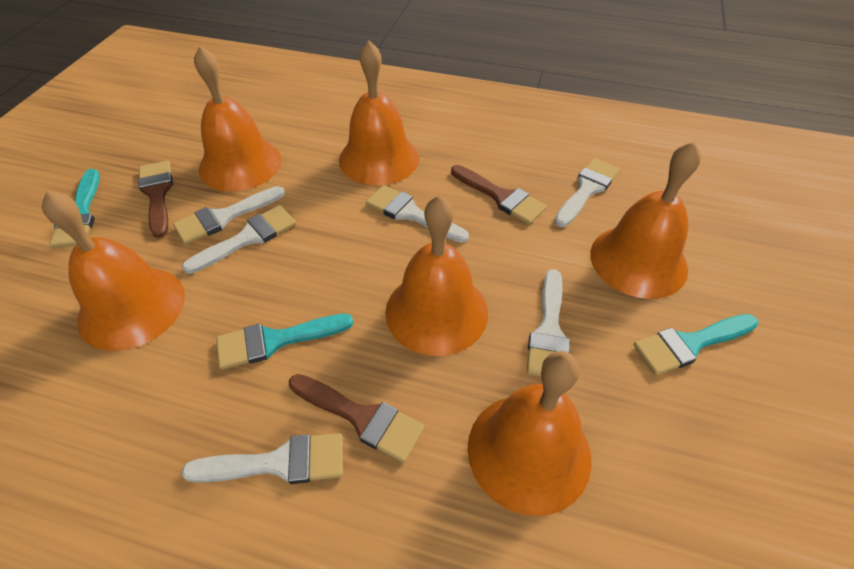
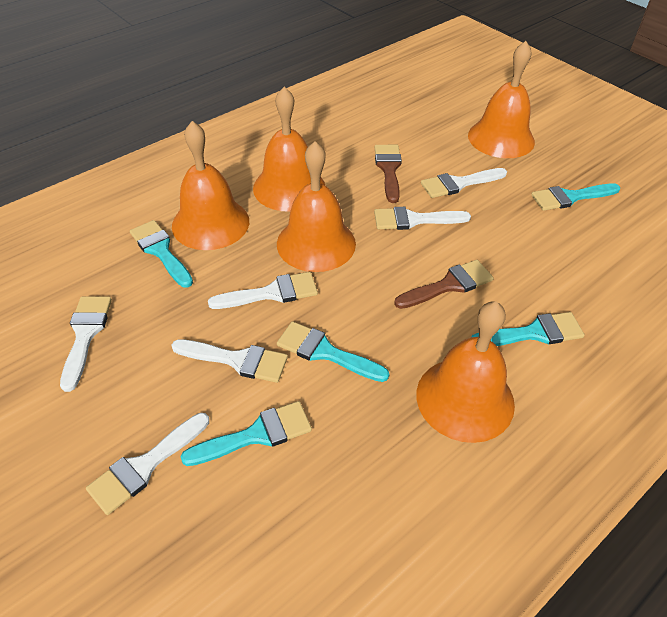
brown brush: 3 -> 2
orange bell: 6 -> 5
turquoise brush: 3 -> 5

